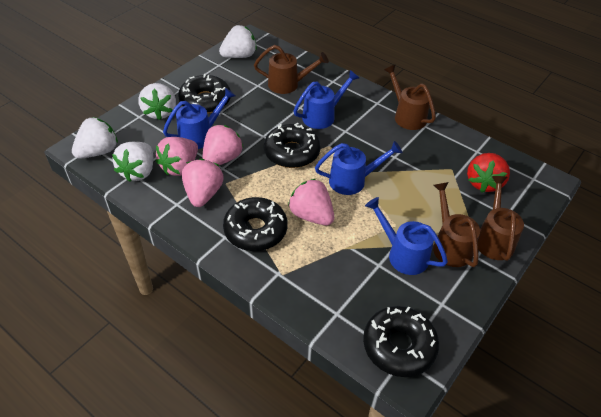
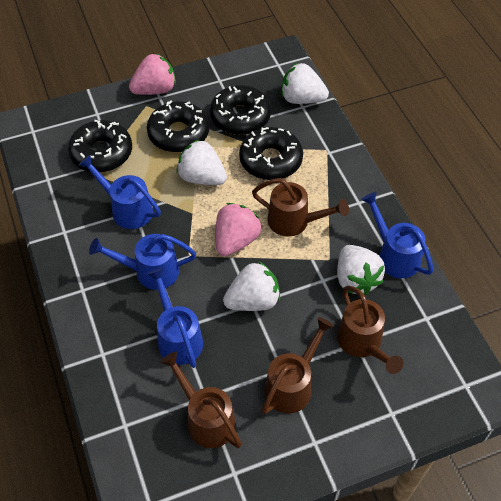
pink strawberry: 4 -> 2
red strawberry: 1 -> 0

